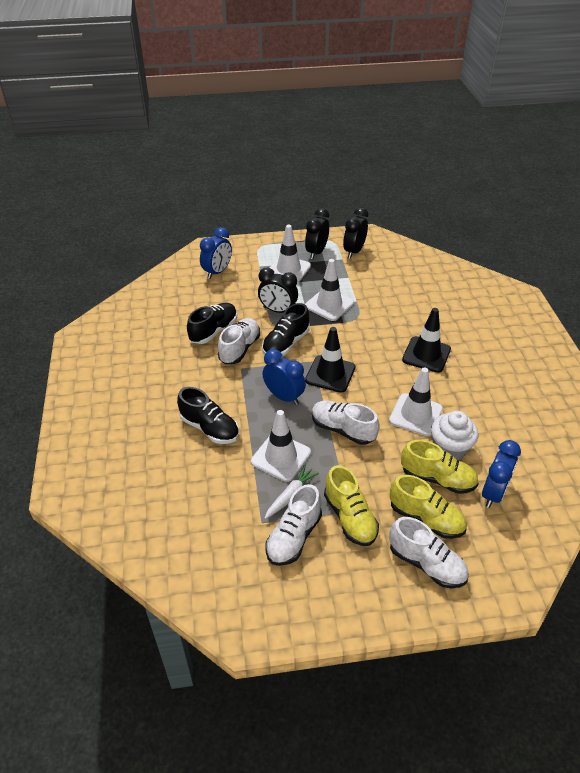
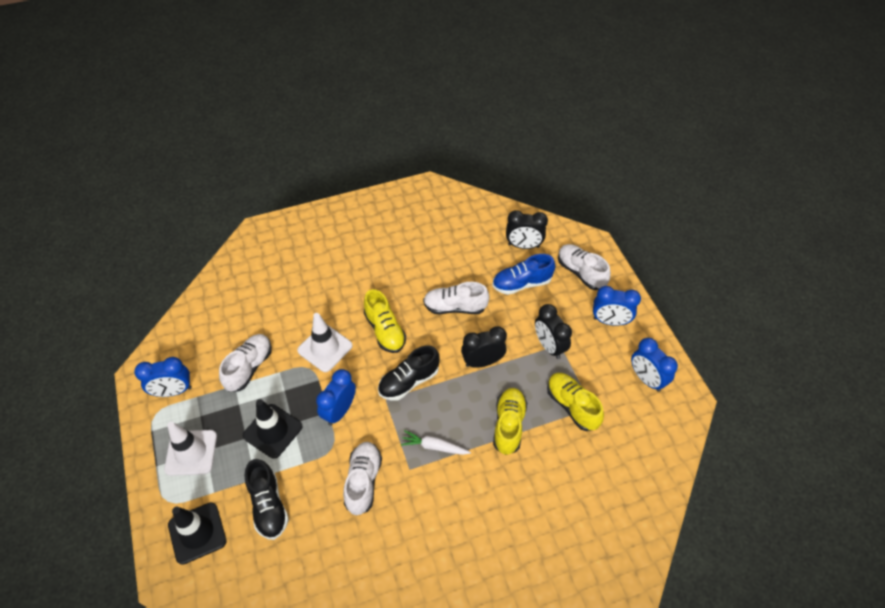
black shoe: 3 -> 2
blue clock: 3 -> 4
blue shoe: 0 -> 1
white cupcake: 1 -> 0
white traffic cone: 4 -> 2

